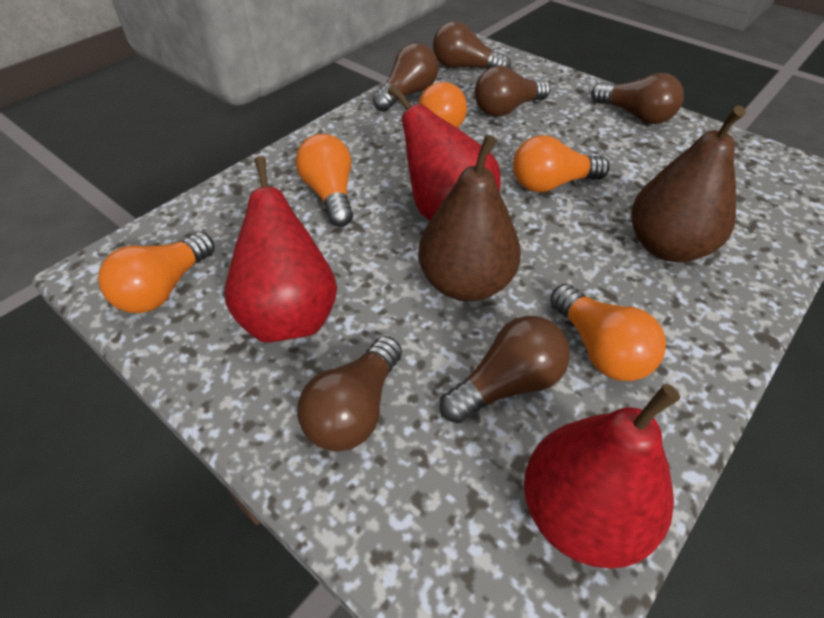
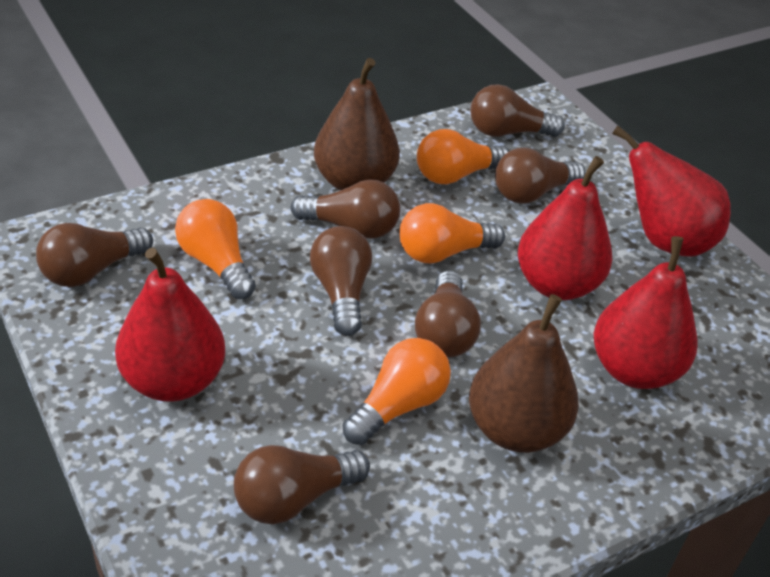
brown light bulb: 6 -> 7
orange light bulb: 5 -> 4
red pear: 3 -> 4

